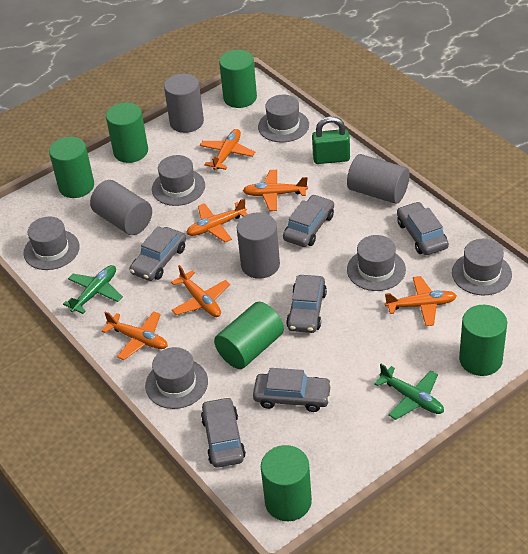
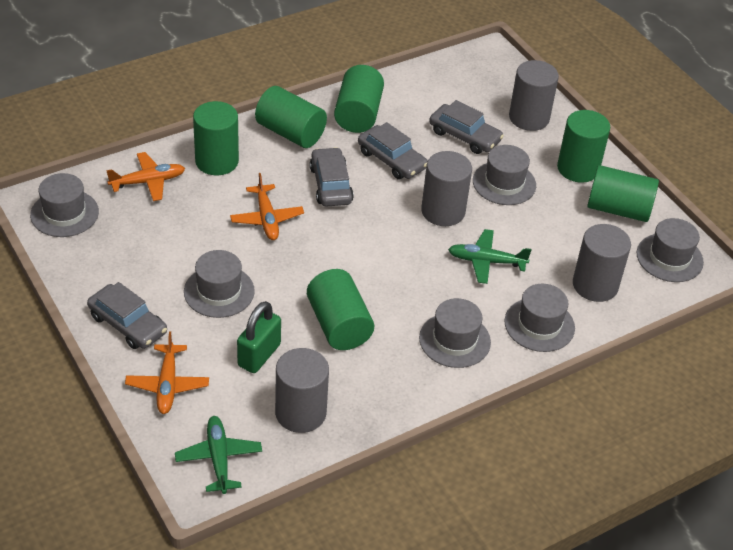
grey car: 6 -> 4
orange plane: 6 -> 3

